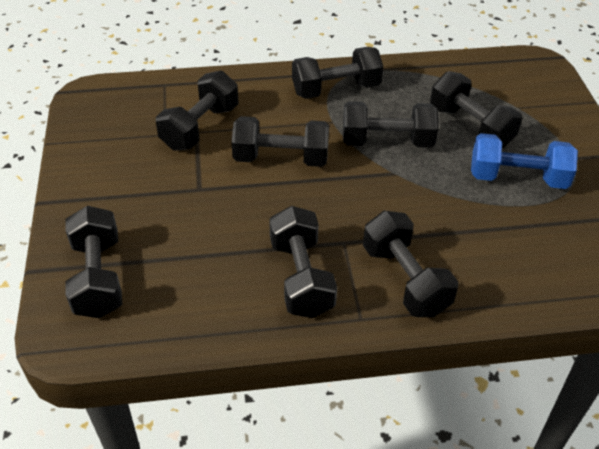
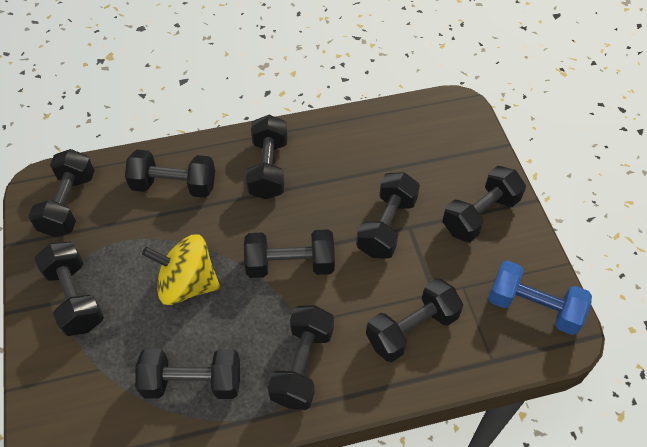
black dumbbell: 8 -> 10
yellow spinning top: 0 -> 1

